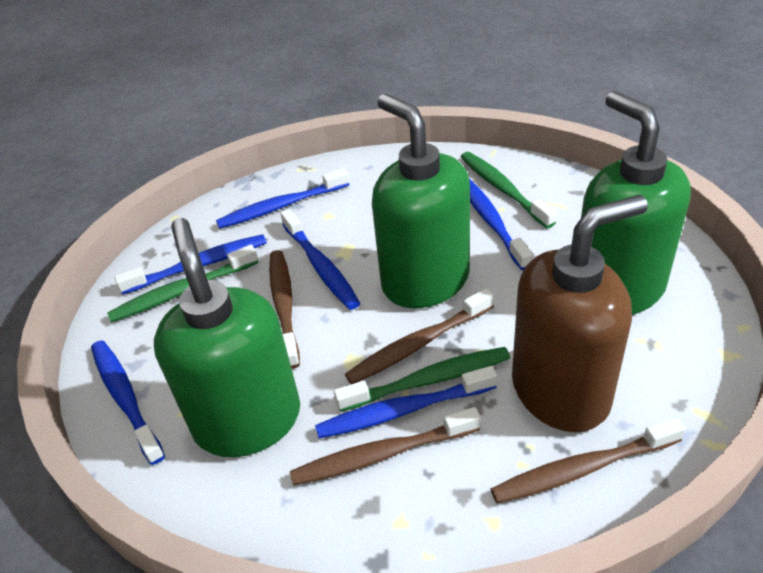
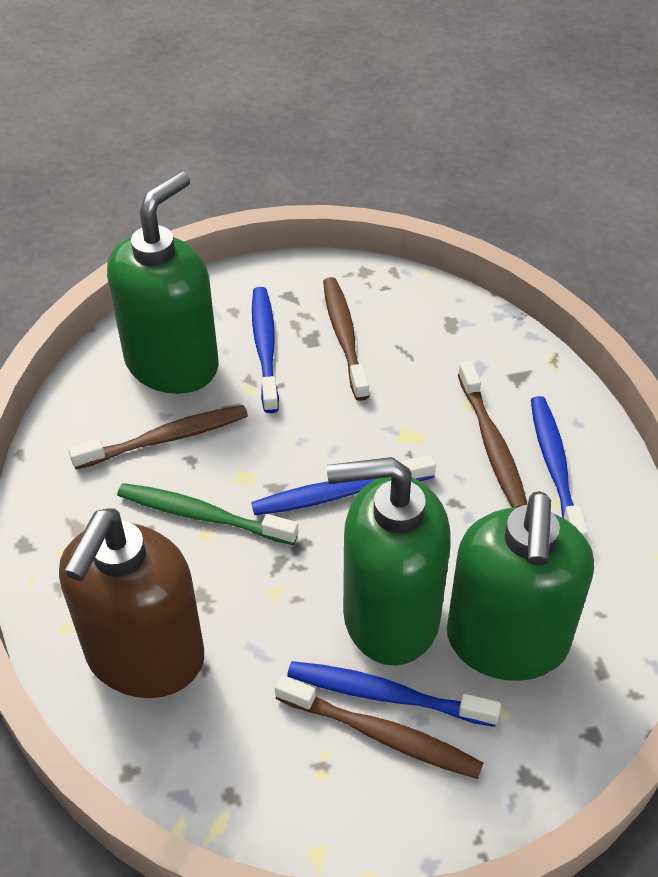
blue toothbrush: 6 -> 4
green toothbrush: 3 -> 1

